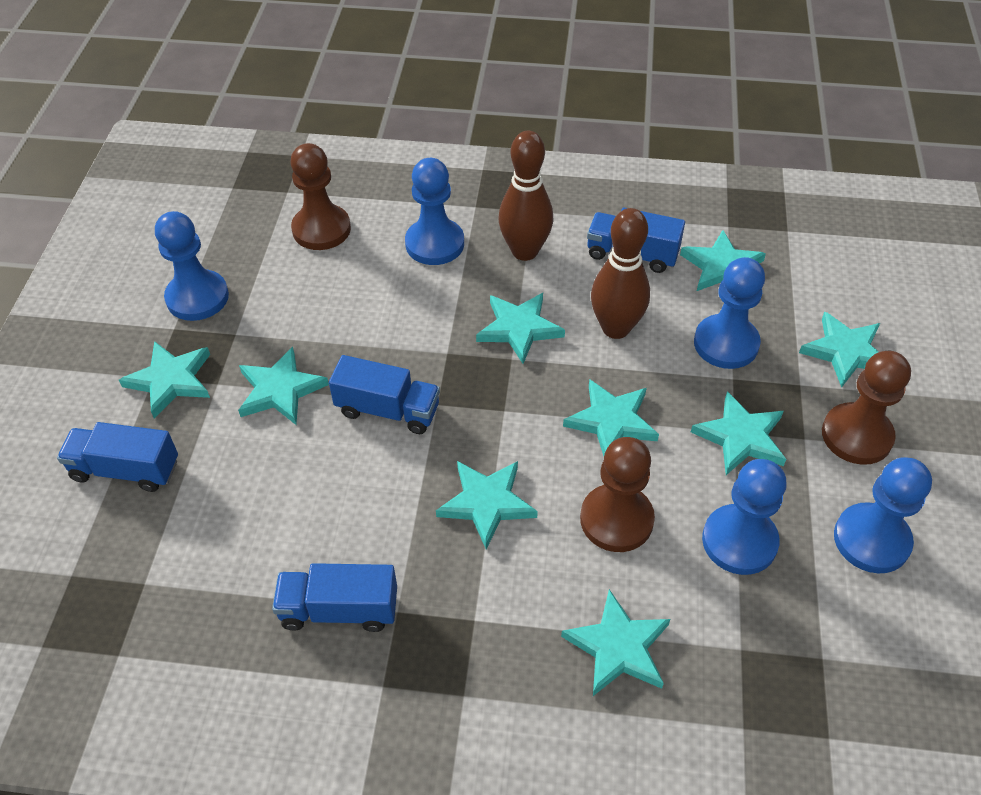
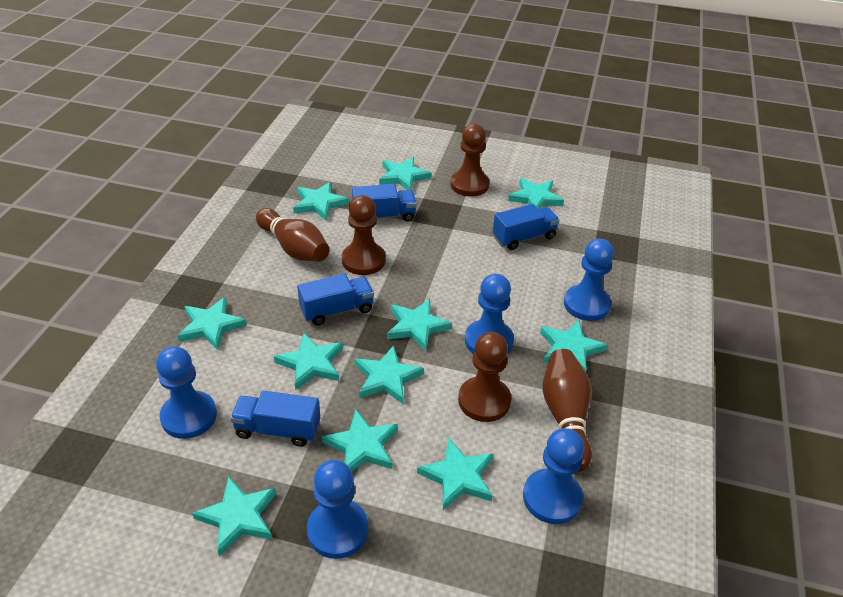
turquoise star: 9 -> 11

